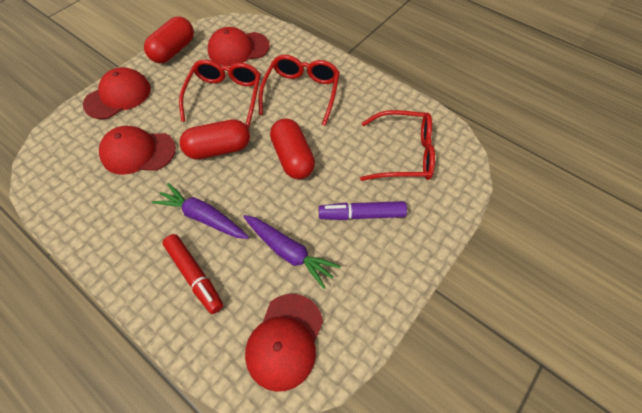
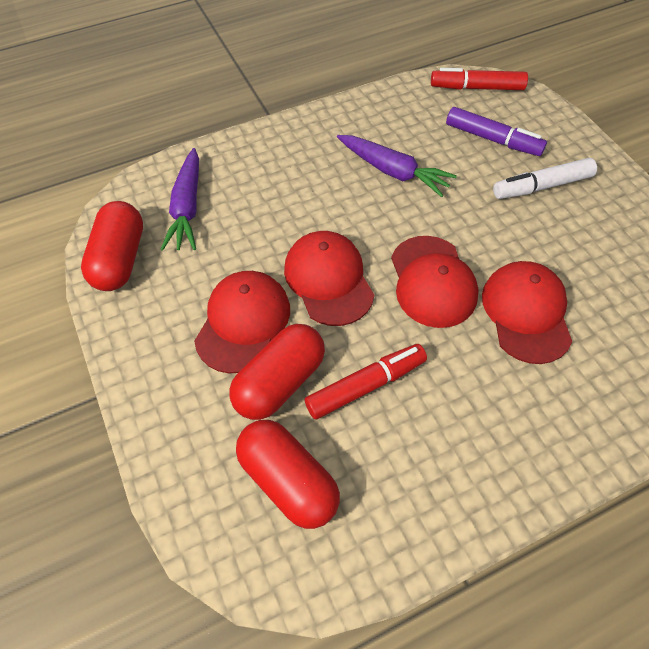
red glasses: 3 -> 0
red marker: 1 -> 2
white marker: 0 -> 1

